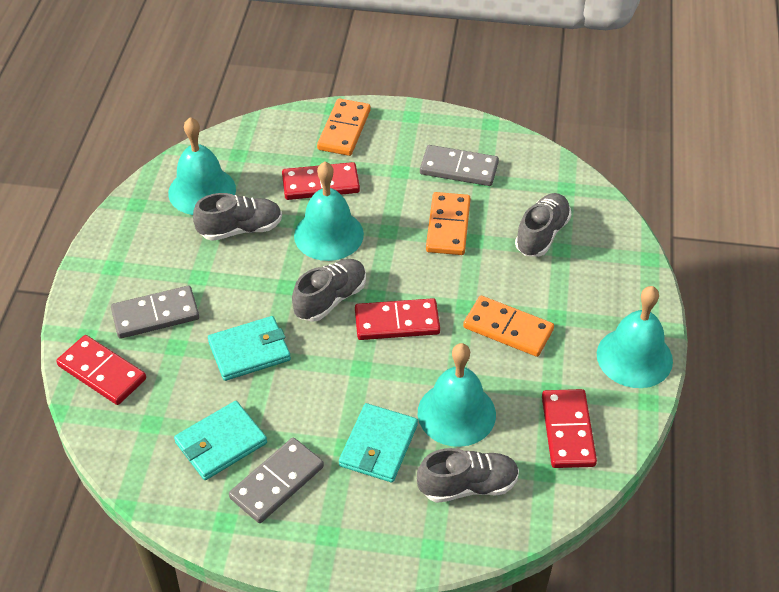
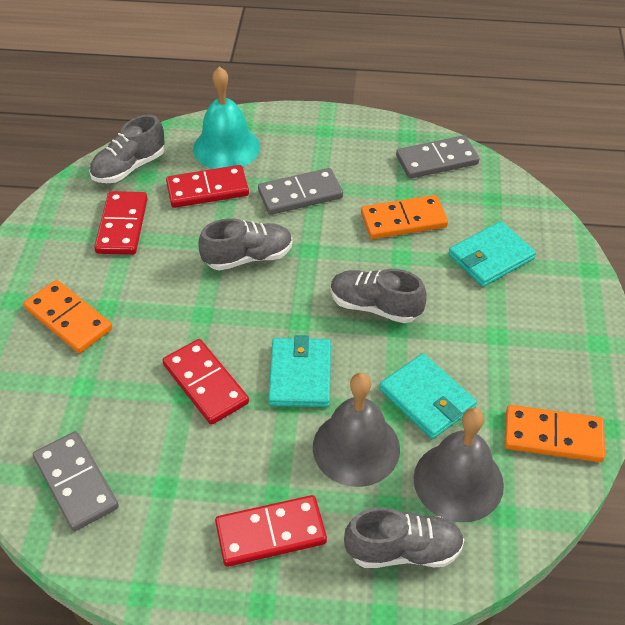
grey bell: 0 -> 2
turquoise bell: 4 -> 1

